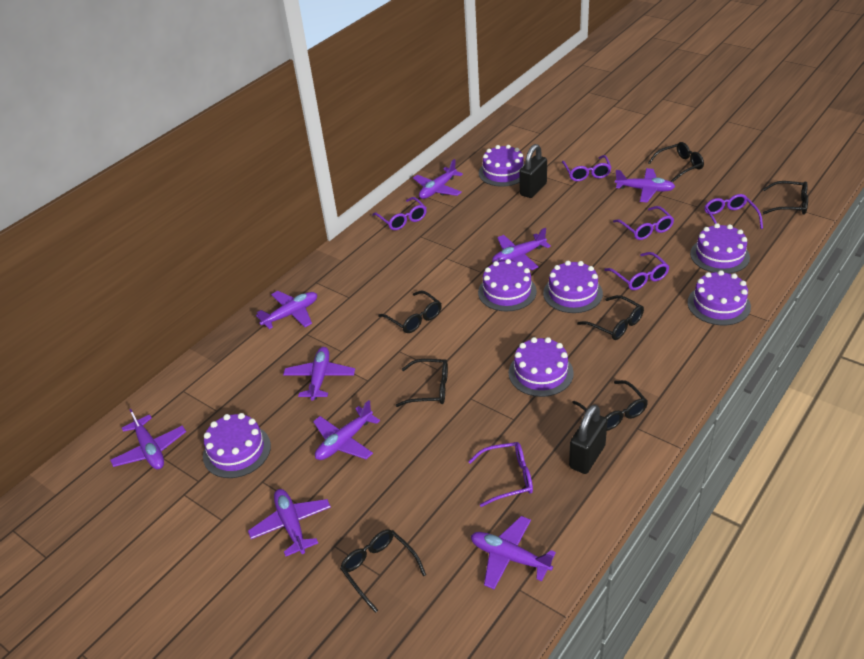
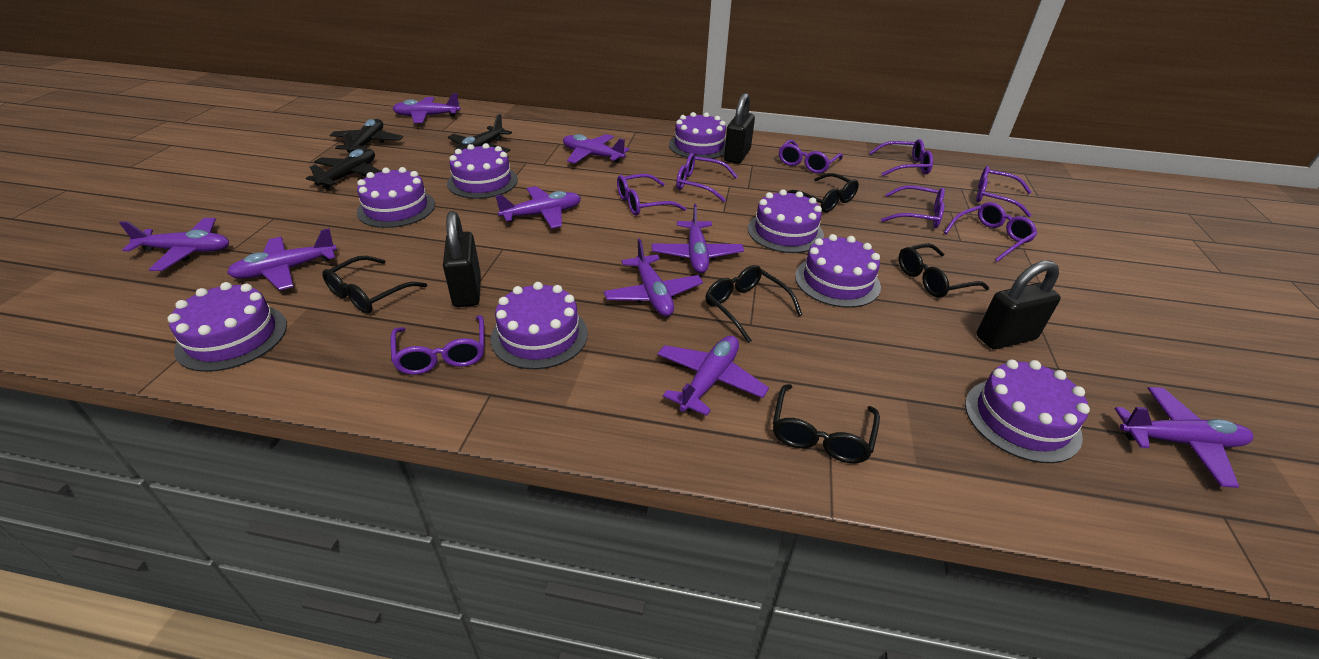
black glasses: 7 -> 5
black padlock: 2 -> 3
black plane: 0 -> 3
purple cake: 7 -> 8
purple glasses: 6 -> 8

